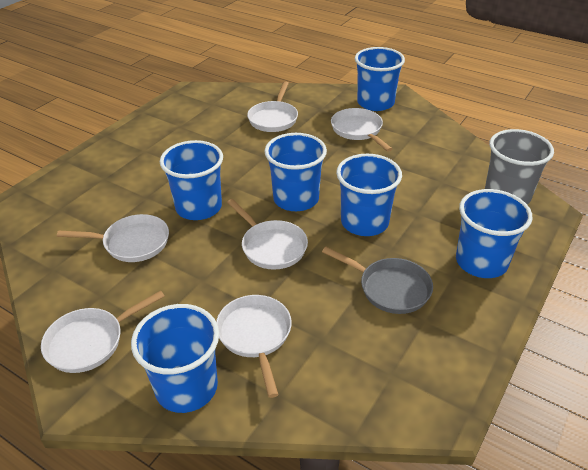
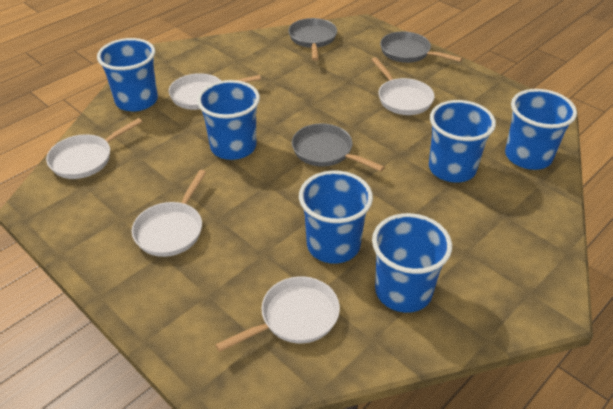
grey cup: 1 -> 0
grey pan: 1 -> 3
white pan: 6 -> 5

